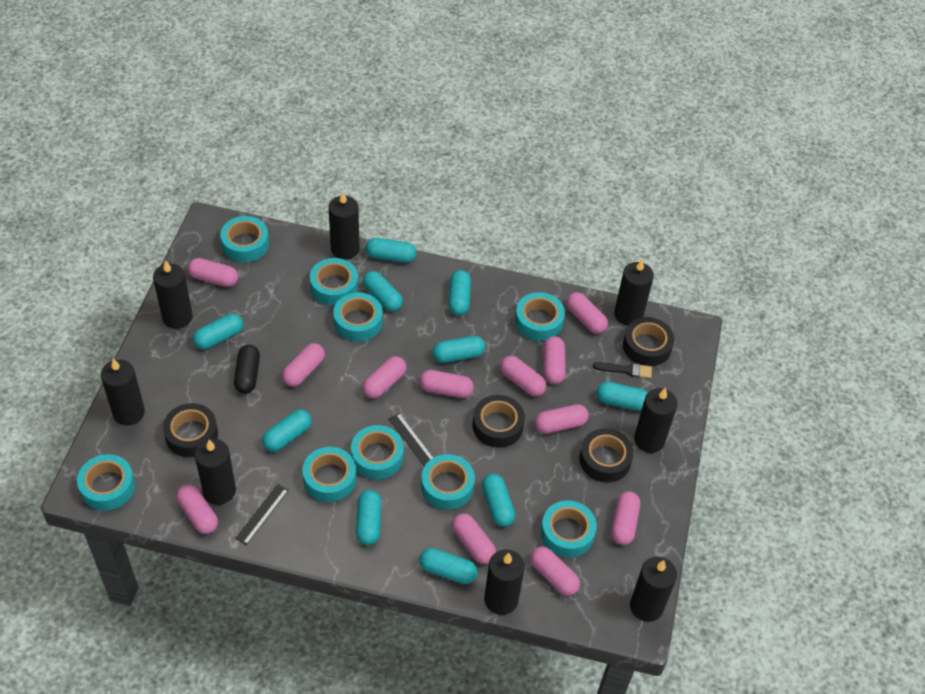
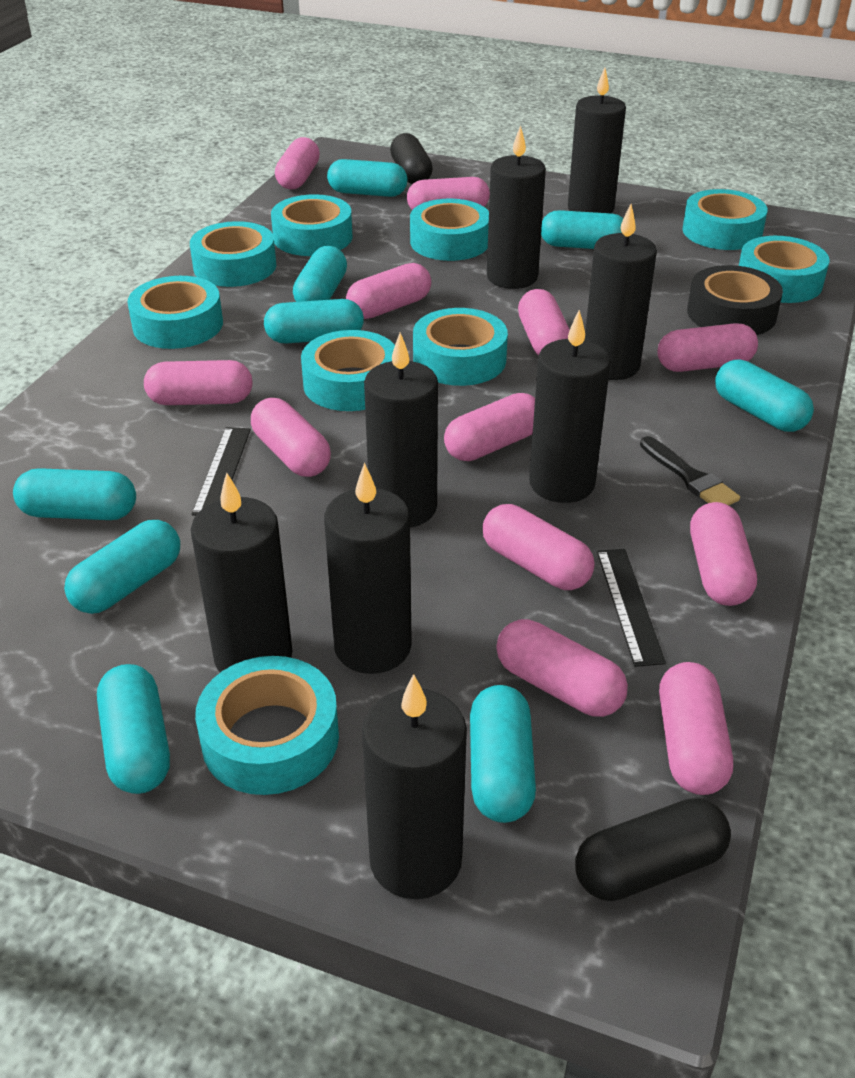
black capsule: 1 -> 2
black tape: 4 -> 1
turquoise capsule: 10 -> 9

